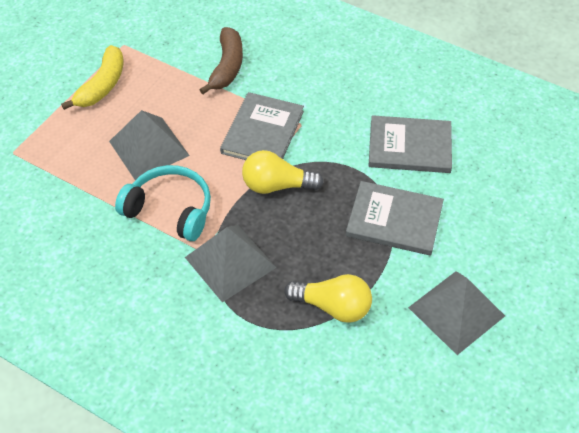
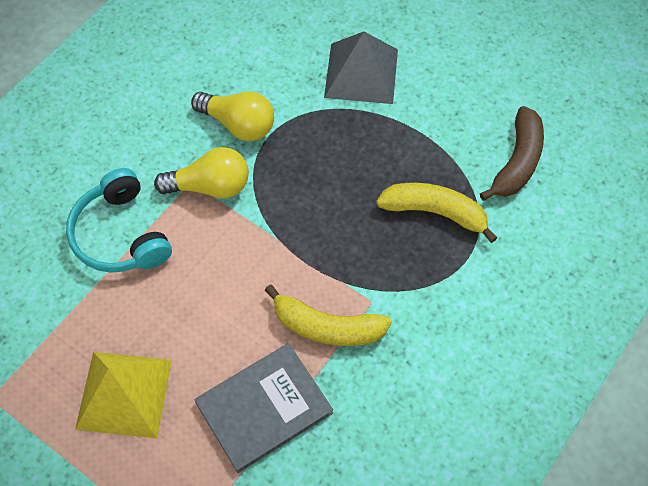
grey book: 3 -> 1
grey pyramid: 3 -> 1
yellow banana: 1 -> 2
yellow pyramid: 0 -> 1

